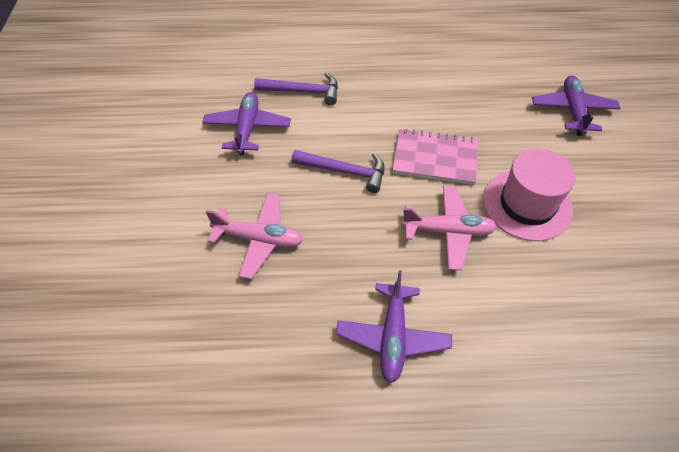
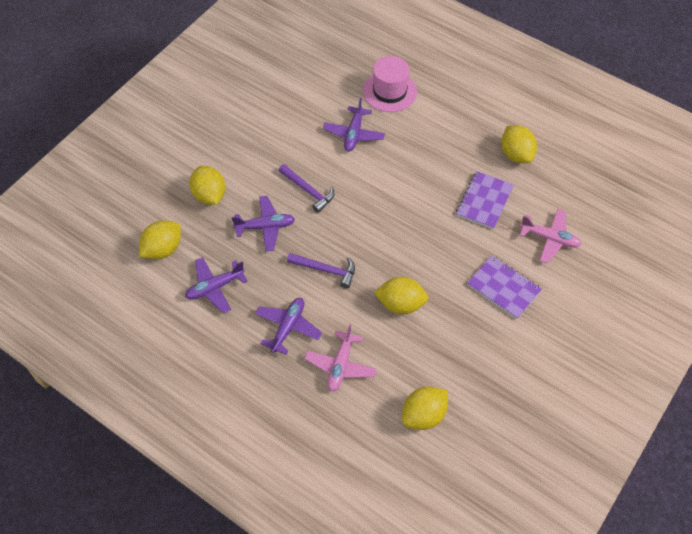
pink notebook: 1 -> 0
purple notebook: 0 -> 2
purple plane: 3 -> 4
yellow lemon: 0 -> 5

